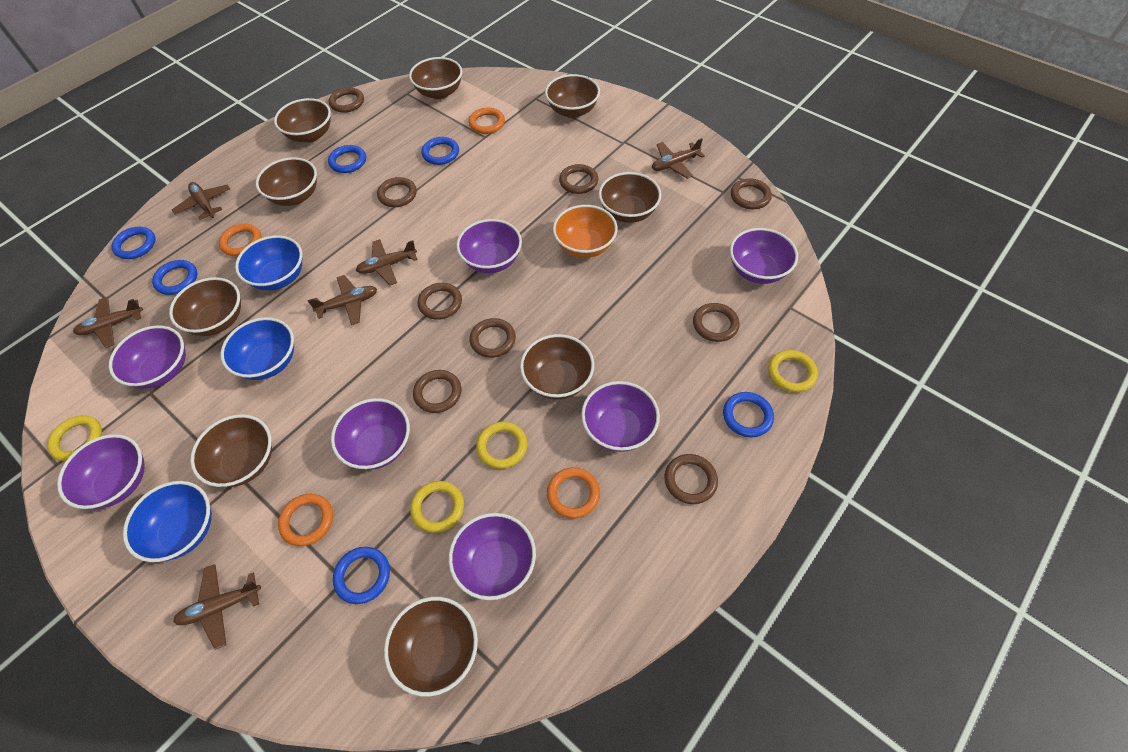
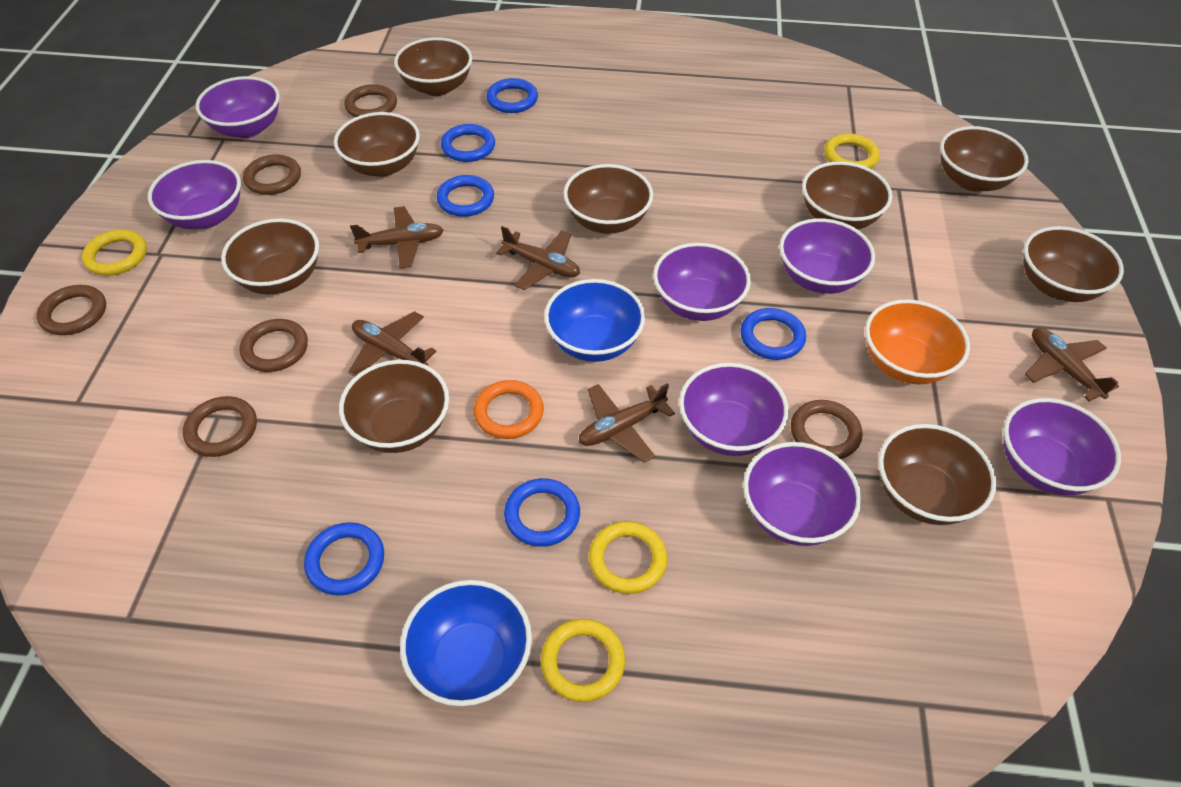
blue bowl: 3 -> 2
brown plane: 6 -> 5
brown ring: 9 -> 6
orange ring: 4 -> 1

